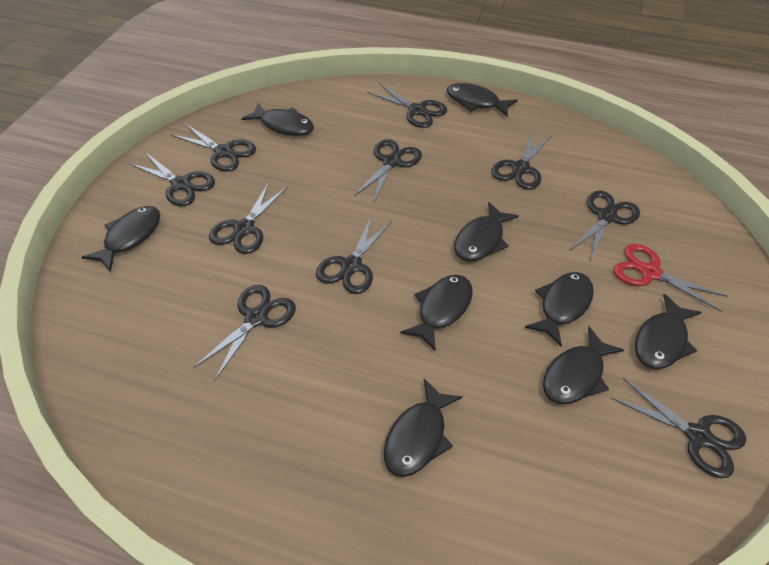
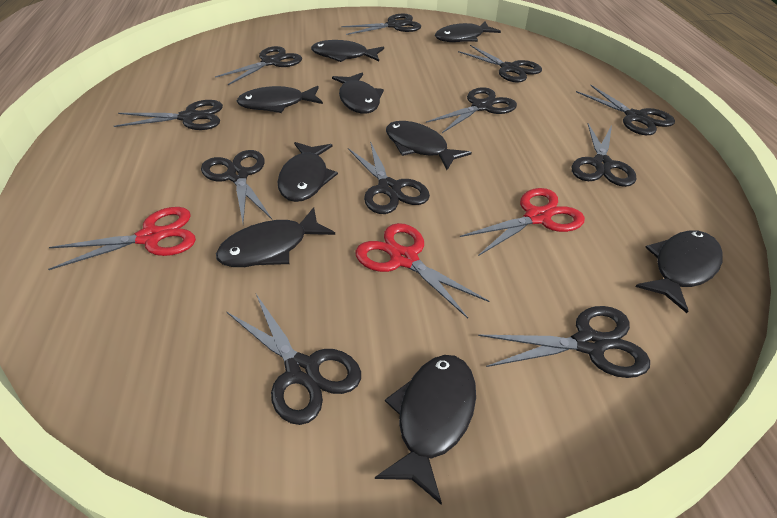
black scissors: 10 -> 11
red scissors: 1 -> 3

